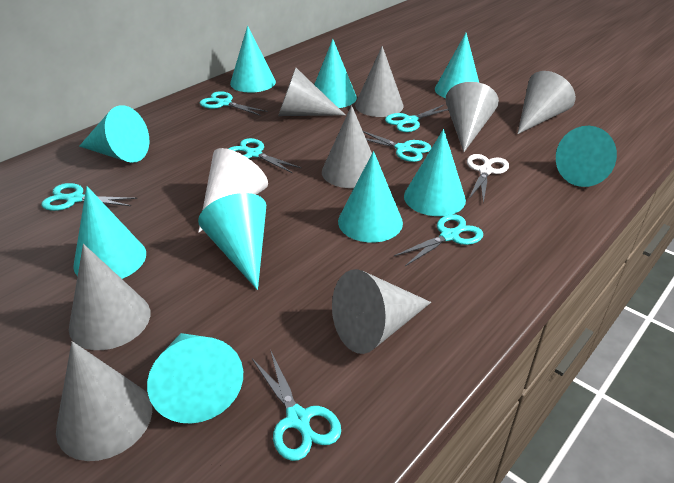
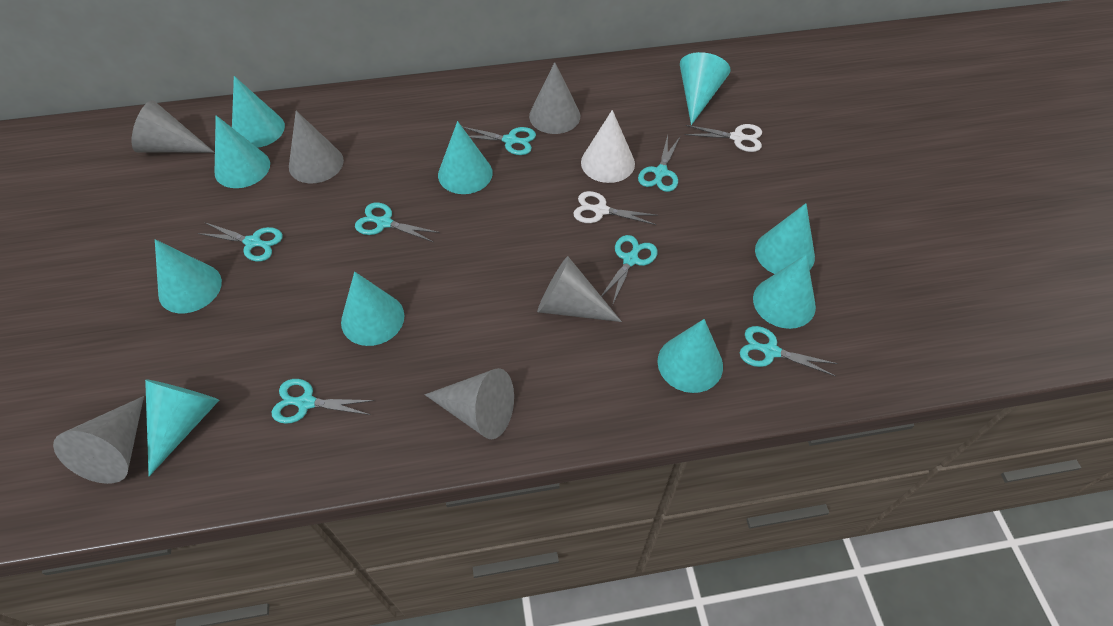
grey cone: 8 -> 6
white scissors: 1 -> 2

